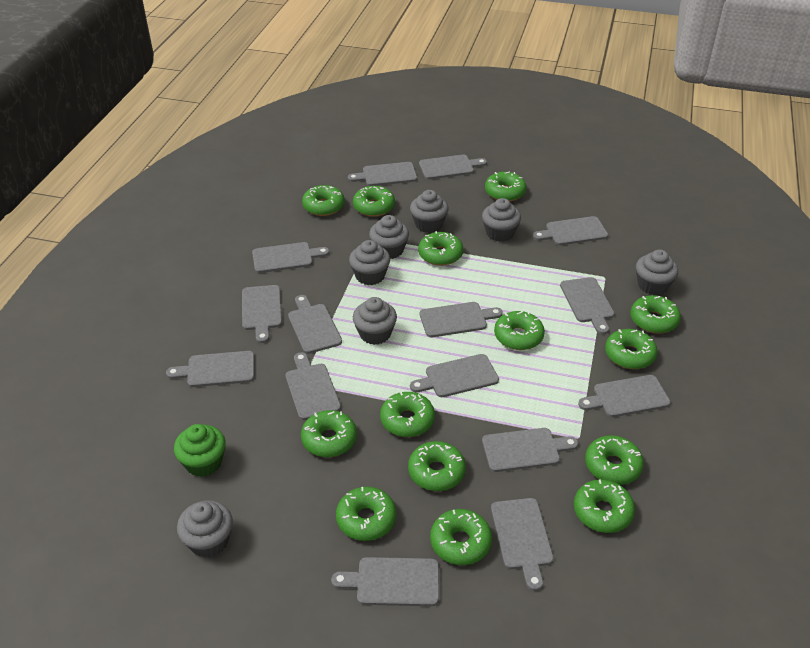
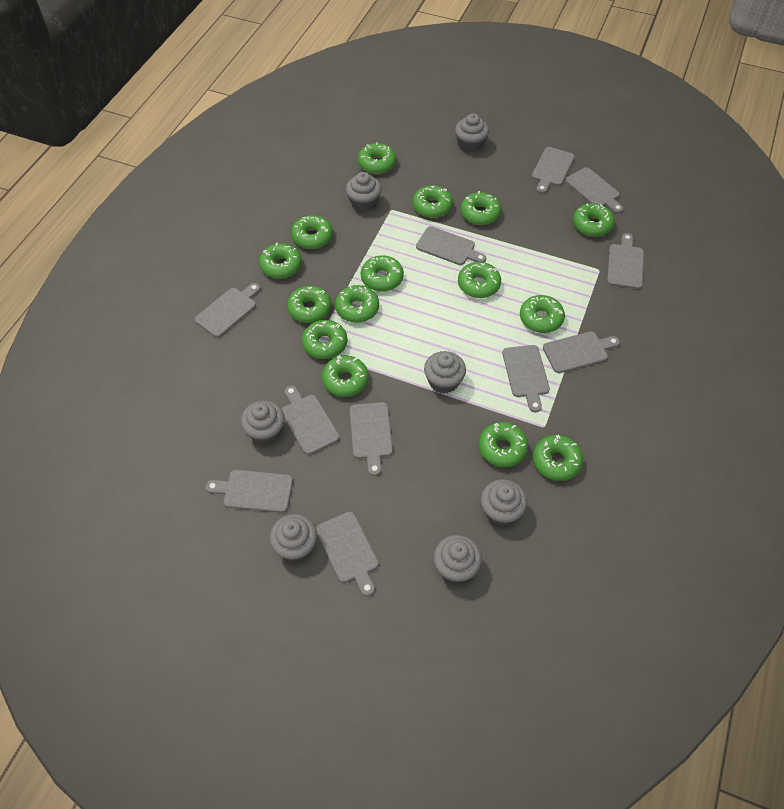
green cupcake: 1 -> 0
green donut: 14 -> 15
grey cutting board: 15 -> 11

